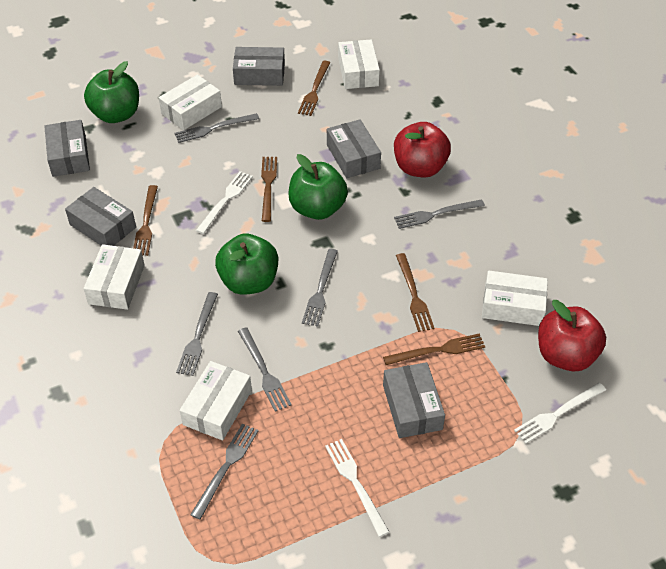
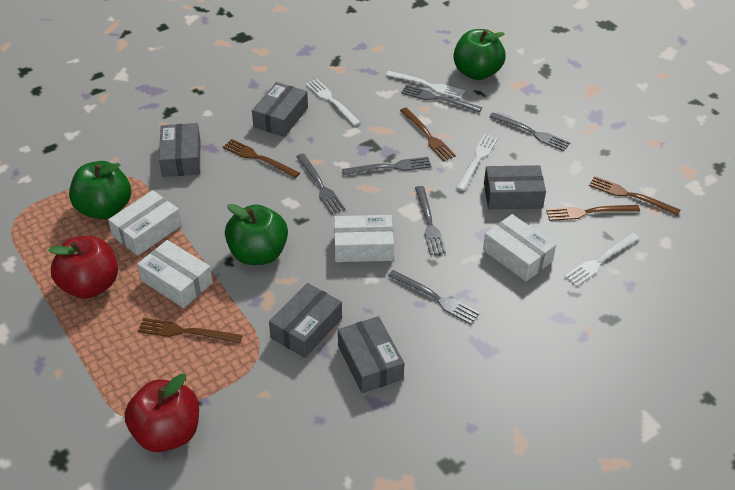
white box: 5 -> 4
white fork: 3 -> 4

